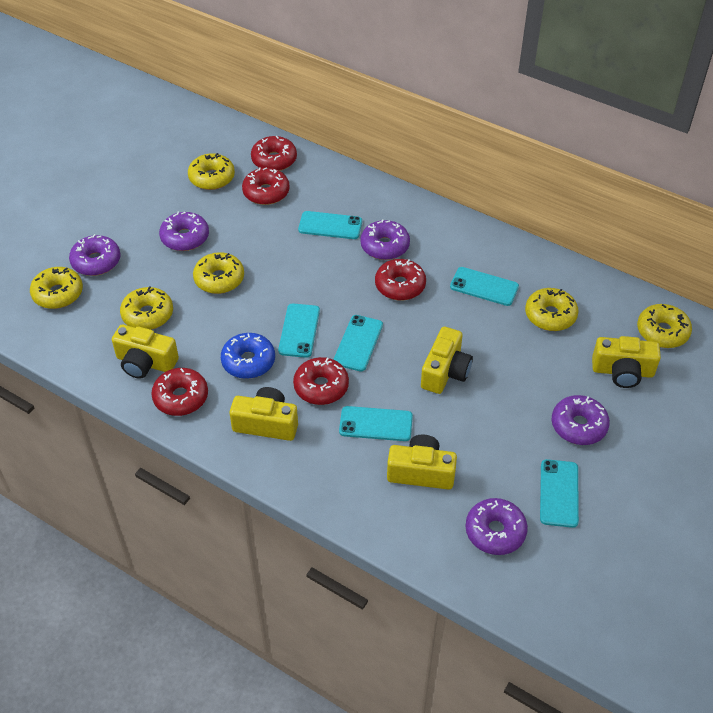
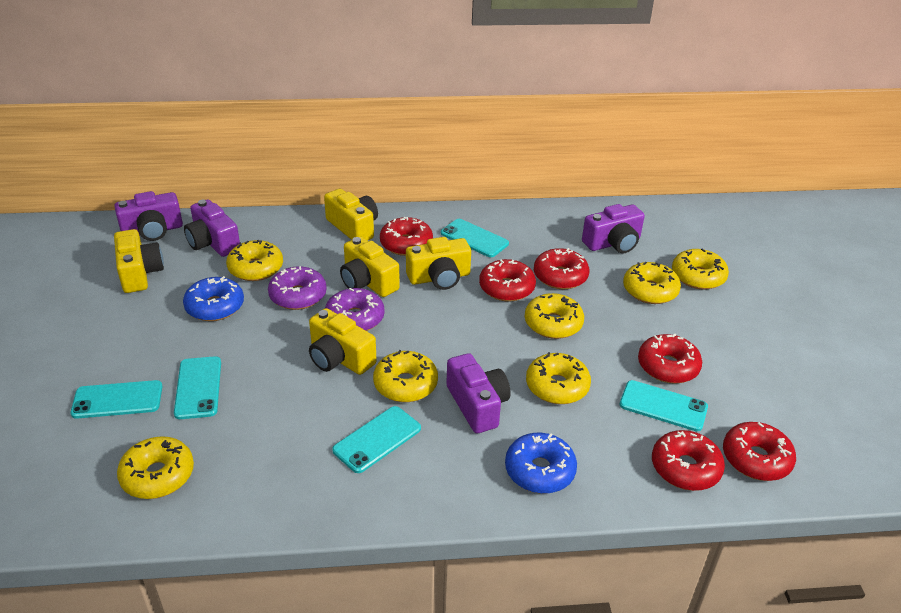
blue donut: 1 -> 2
purple camera: 0 -> 4
purple donut: 5 -> 2
red donut: 5 -> 6
turquoise phone: 6 -> 5
yellow donut: 6 -> 7

